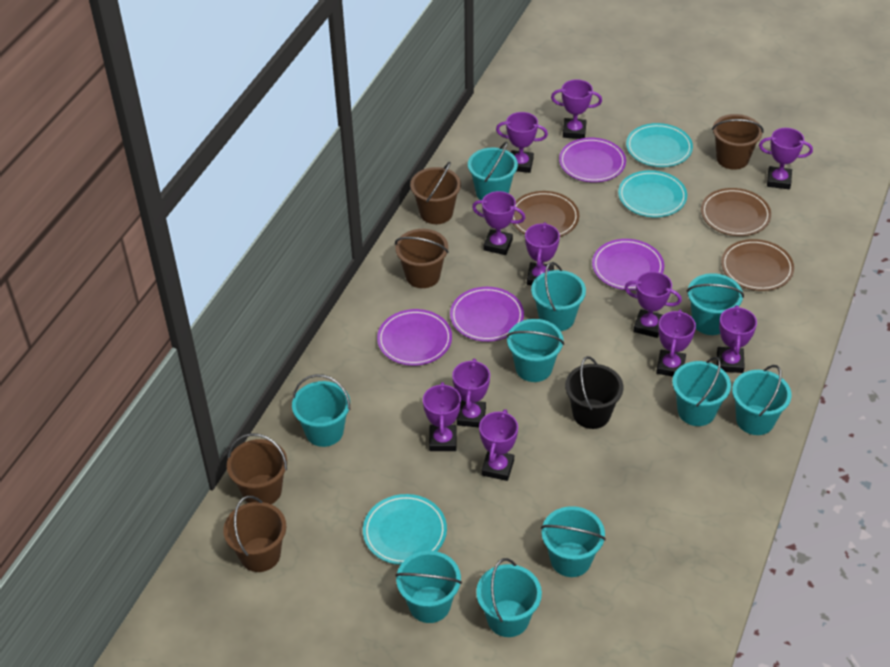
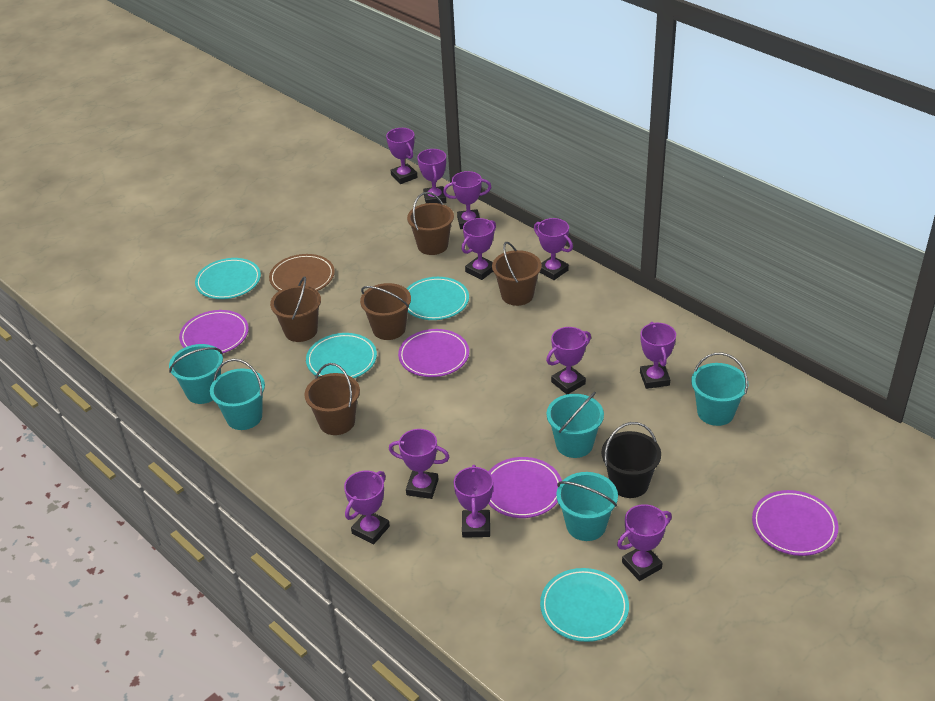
brown plate: 3 -> 1
turquoise bucket: 10 -> 5
turquoise plate: 3 -> 4

